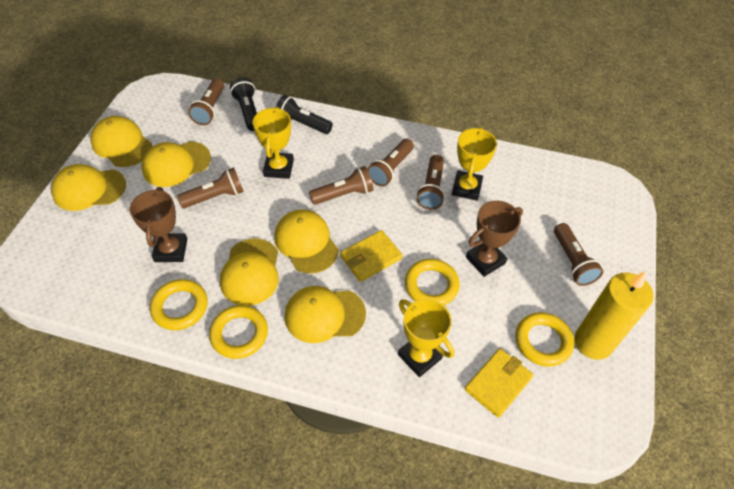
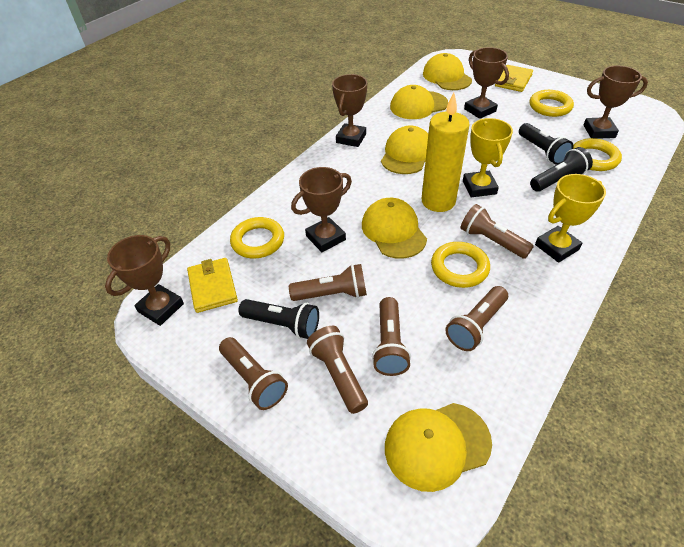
black flashlight: 2 -> 3
brown trophy: 2 -> 5
yellow cap: 6 -> 5
yellow trophy: 3 -> 2

